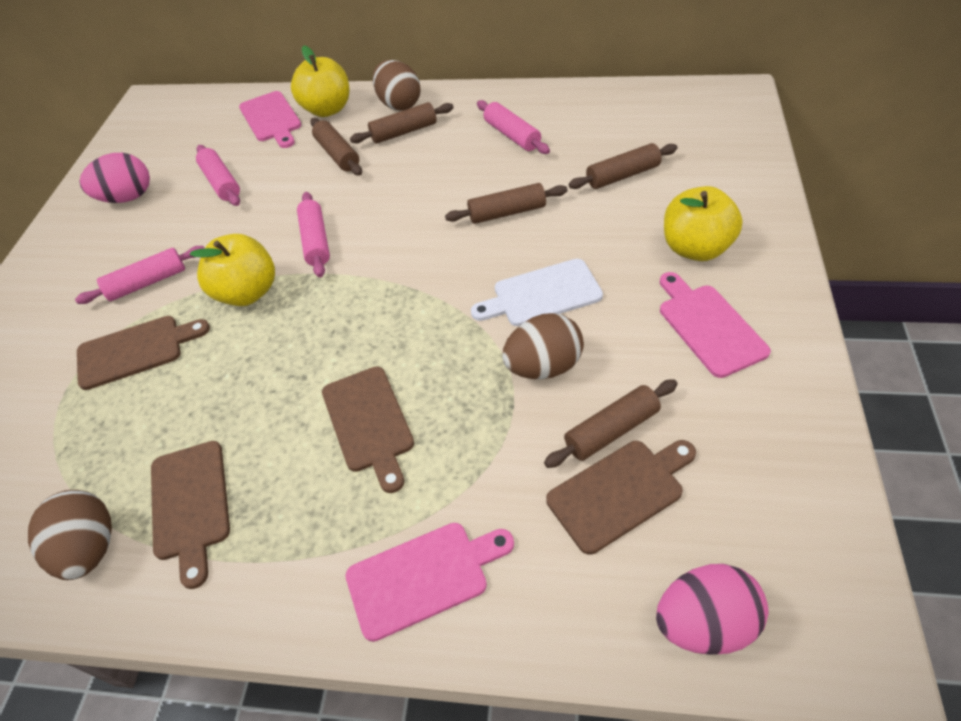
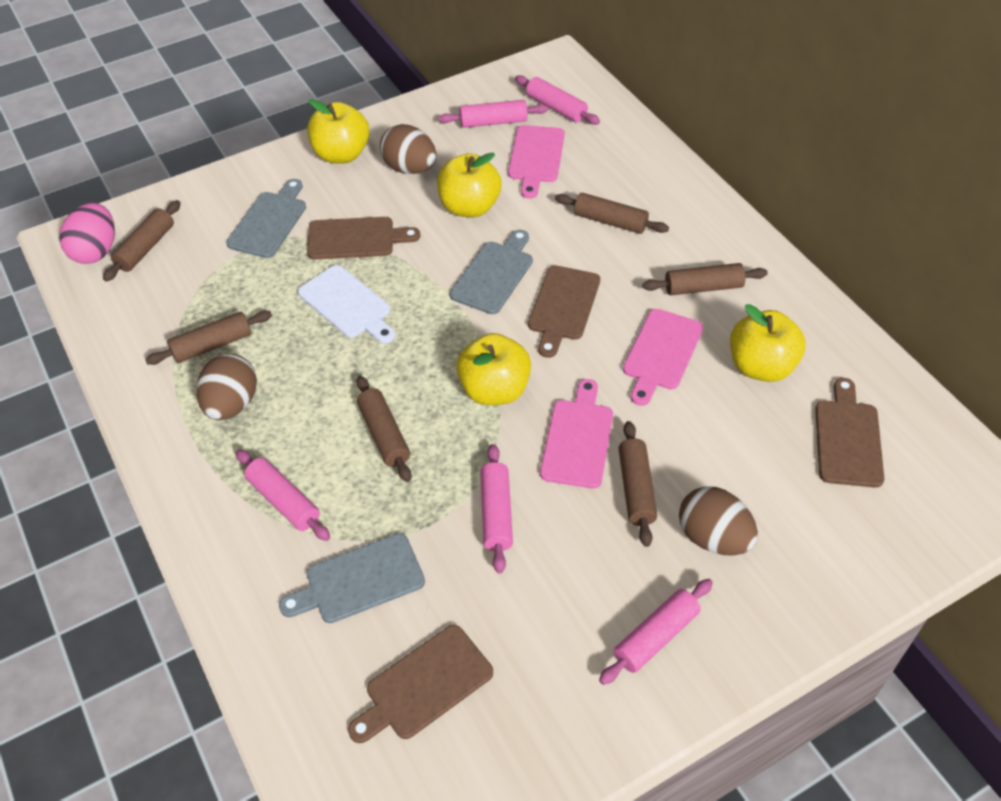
brown rolling pin: 5 -> 6
grey cutting board: 0 -> 3
pink egg: 2 -> 1
pink rolling pin: 4 -> 5
yellow apple: 3 -> 4

